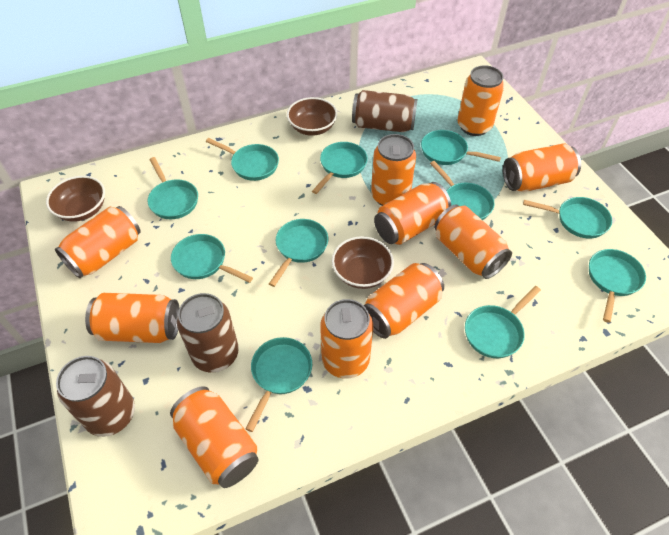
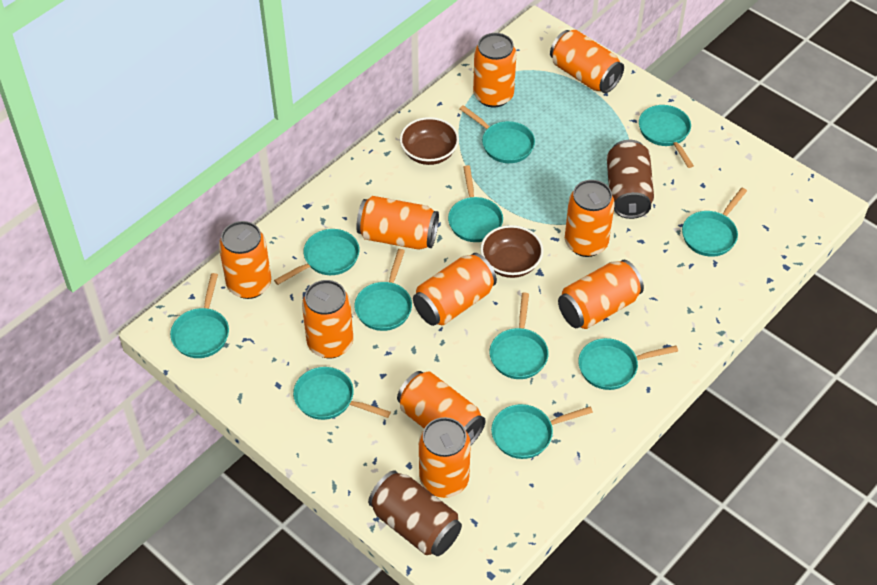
brown bowl: 3 -> 2
brown can: 3 -> 2

